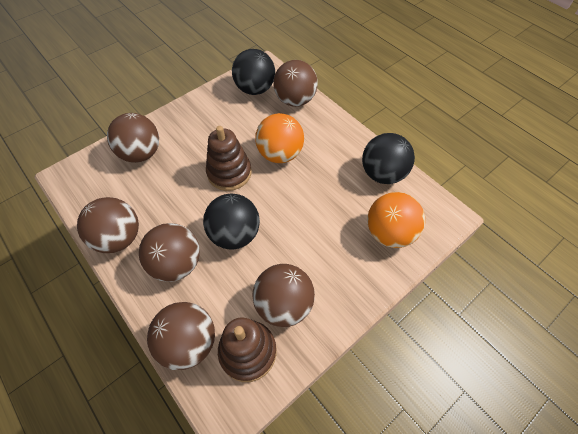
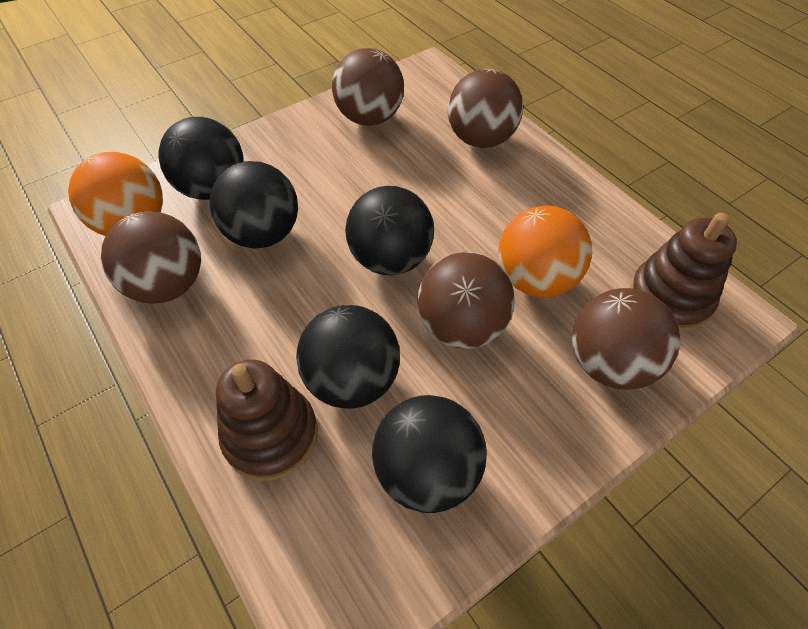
black ball: 3 -> 5
brown ball: 6 -> 5

